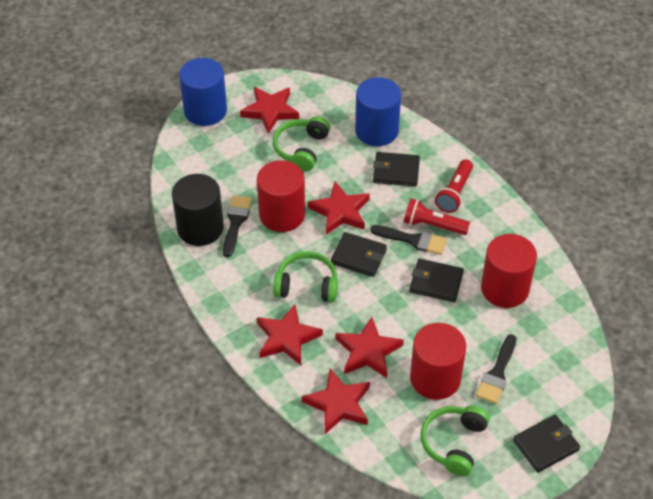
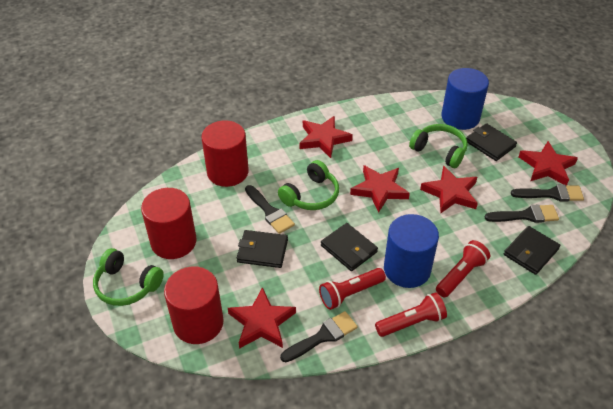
black brush: 3 -> 4
black cylinder: 1 -> 0
red flashlight: 2 -> 3

